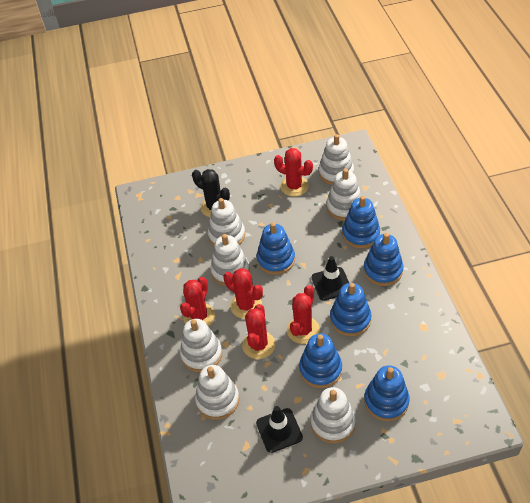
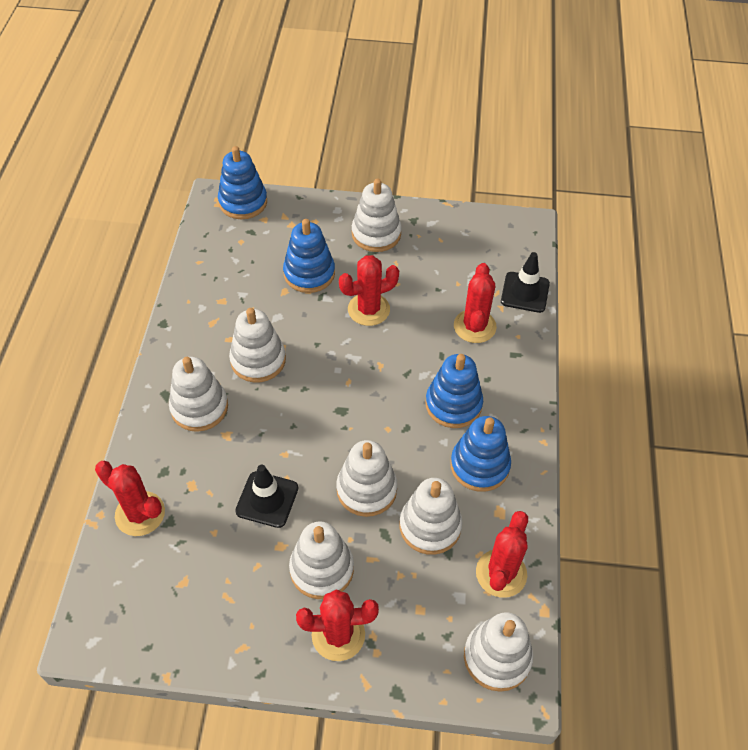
black cactus: 1 -> 0
blue stacking toy: 6 -> 4

